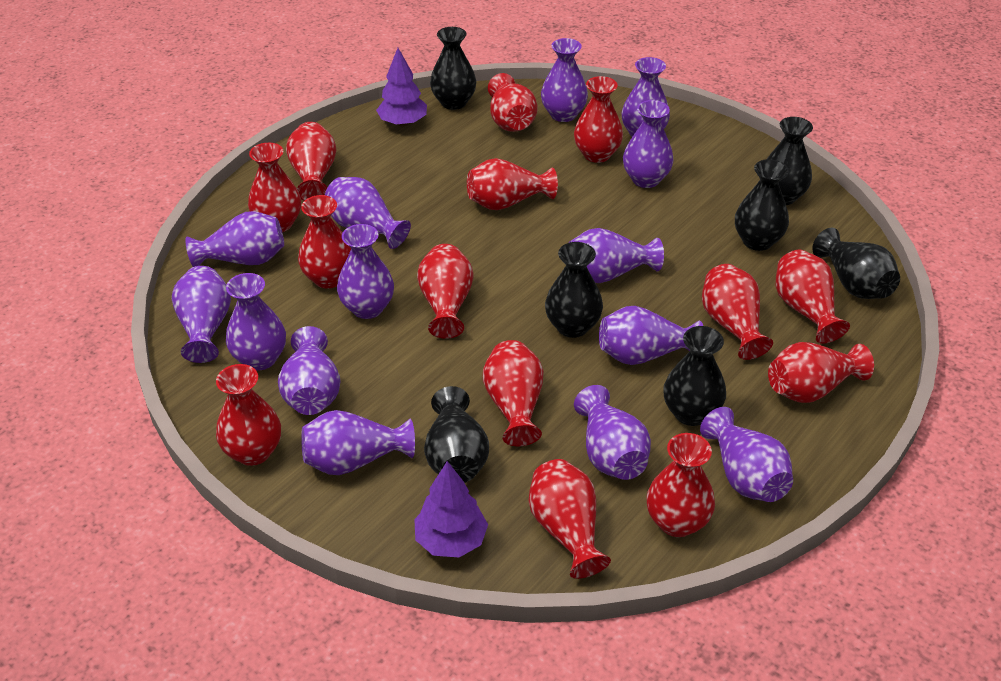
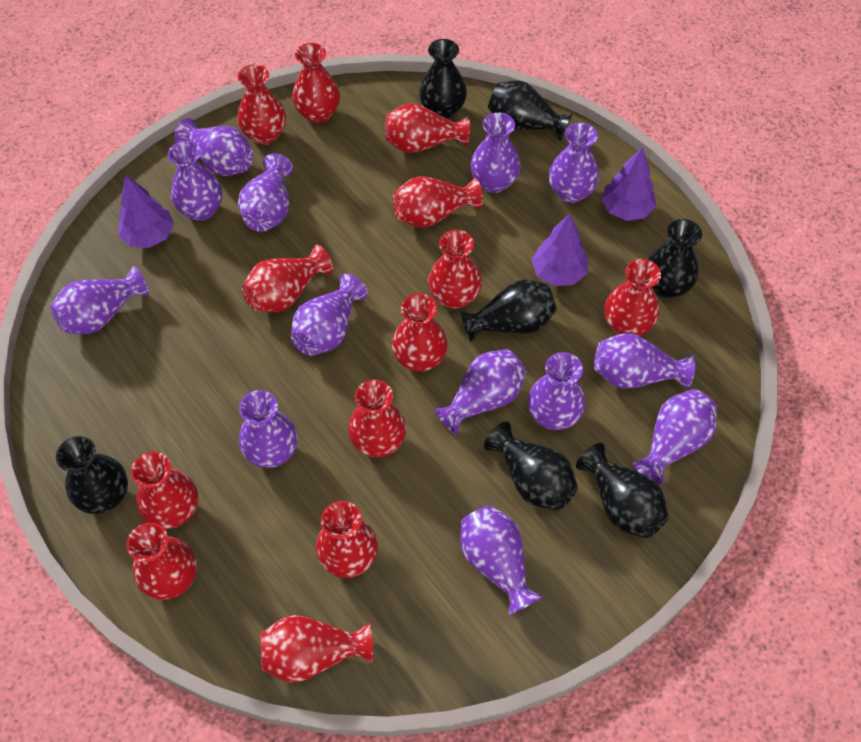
purple tree: 2 -> 3
purple vase: 14 -> 13
red vase: 14 -> 13

